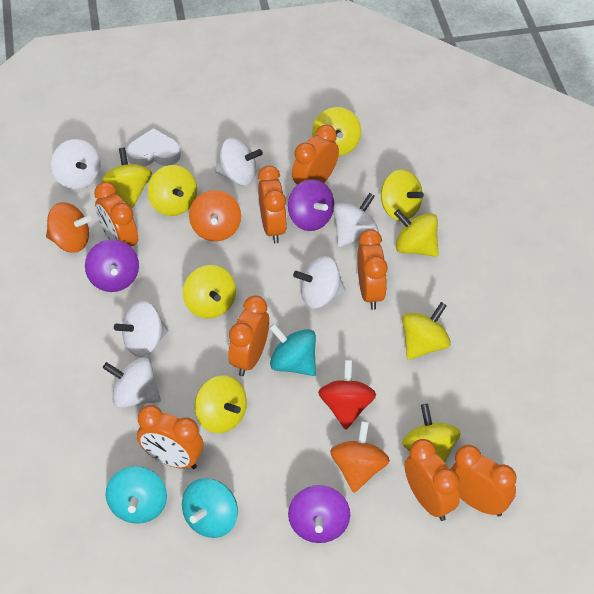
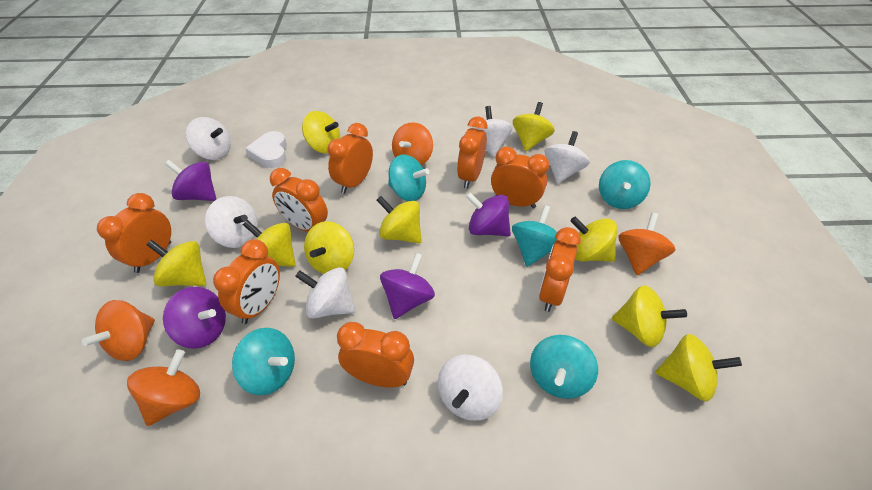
orange spinning top: 3 -> 4
purple spinning top: 3 -> 4
red spinning top: 1 -> 0
turquoise spinning top: 3 -> 5

